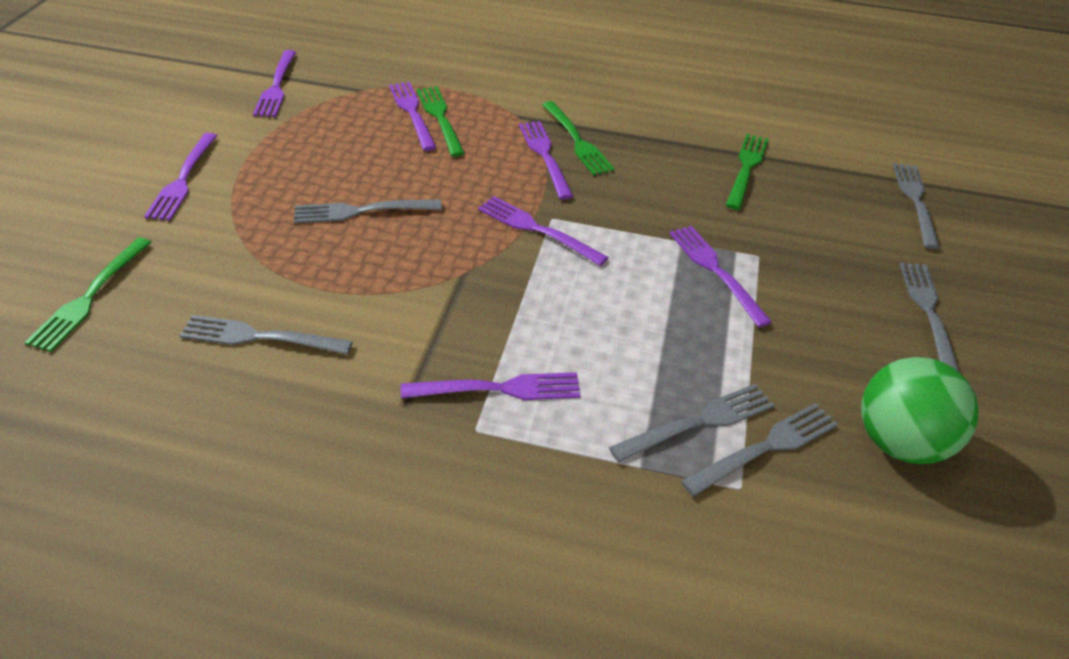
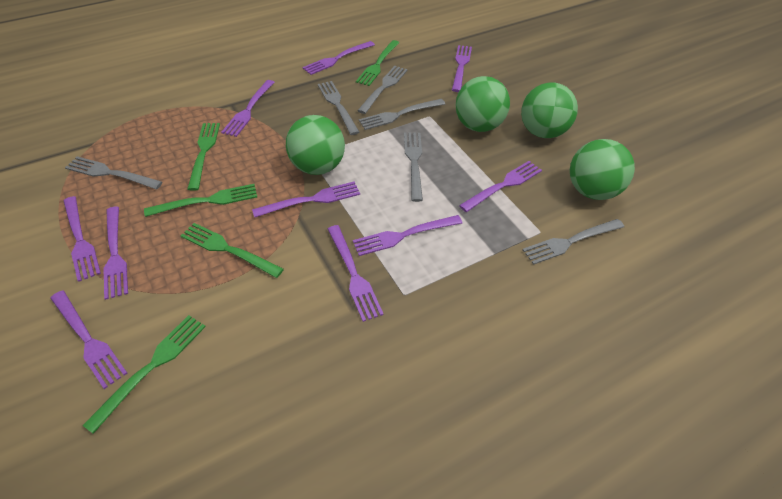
green ball: 1 -> 4
green fork: 4 -> 5
purple fork: 7 -> 10

